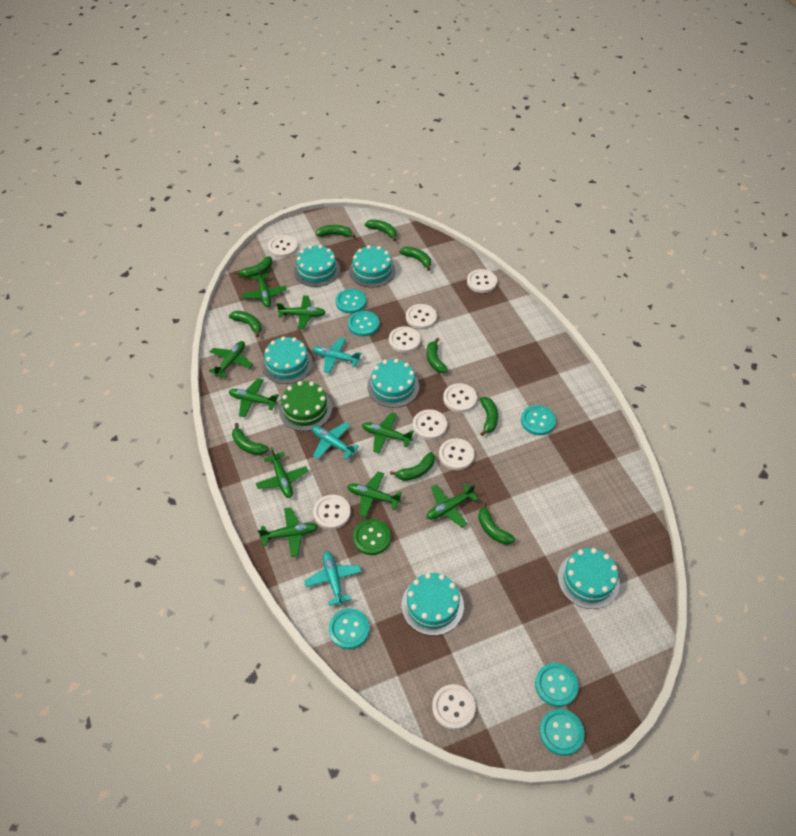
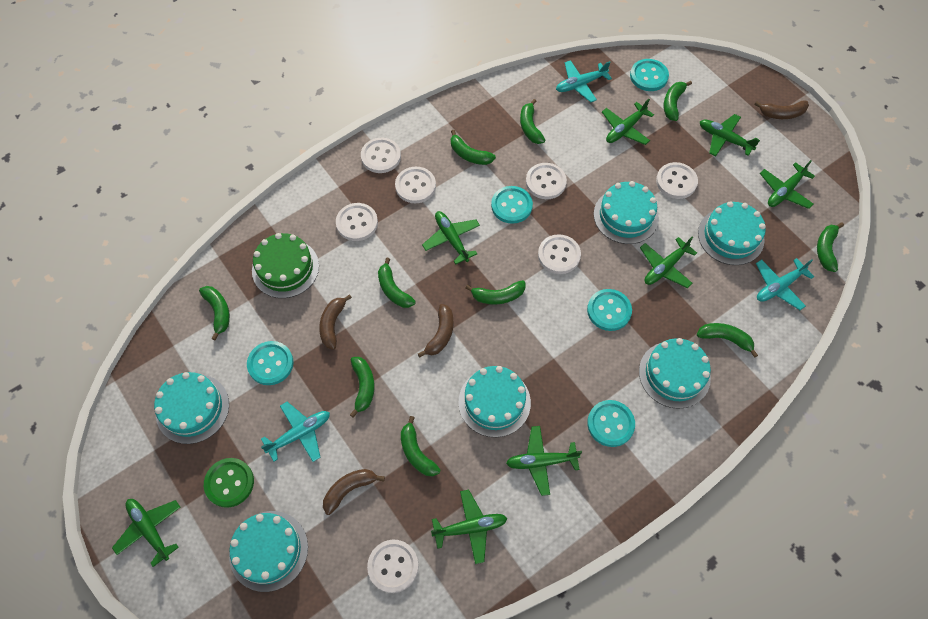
brown banana: 0 -> 4
green plane: 9 -> 8
turquoise button: 6 -> 5
white button: 9 -> 7

